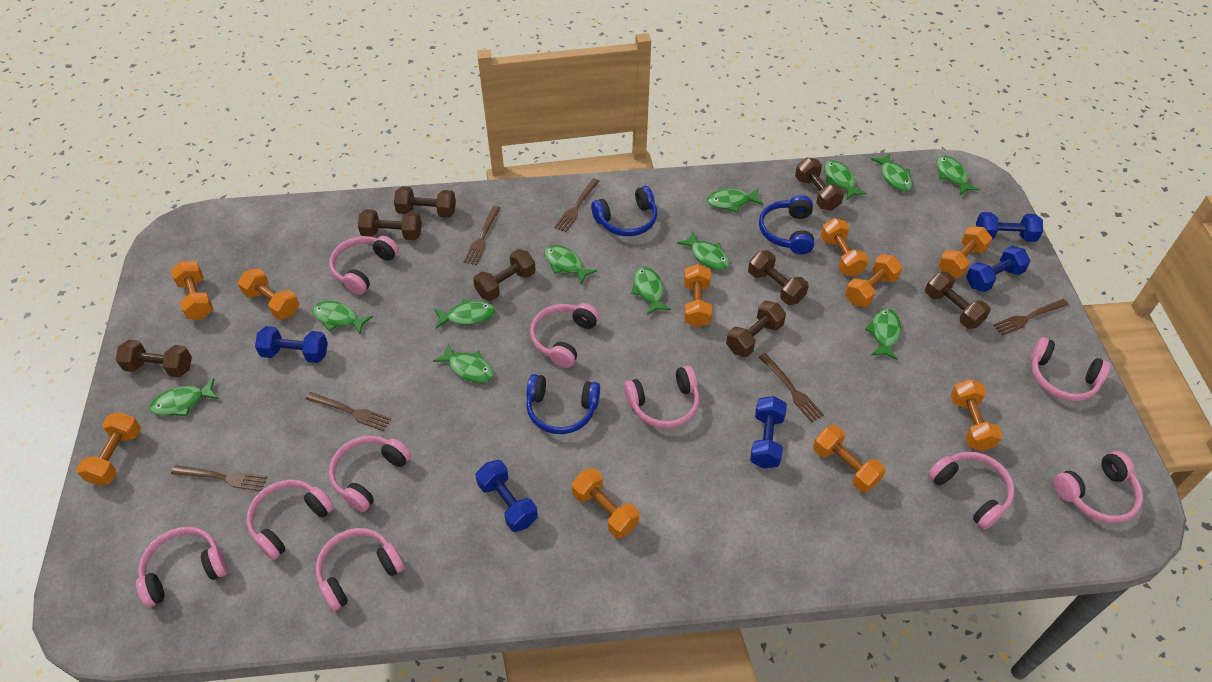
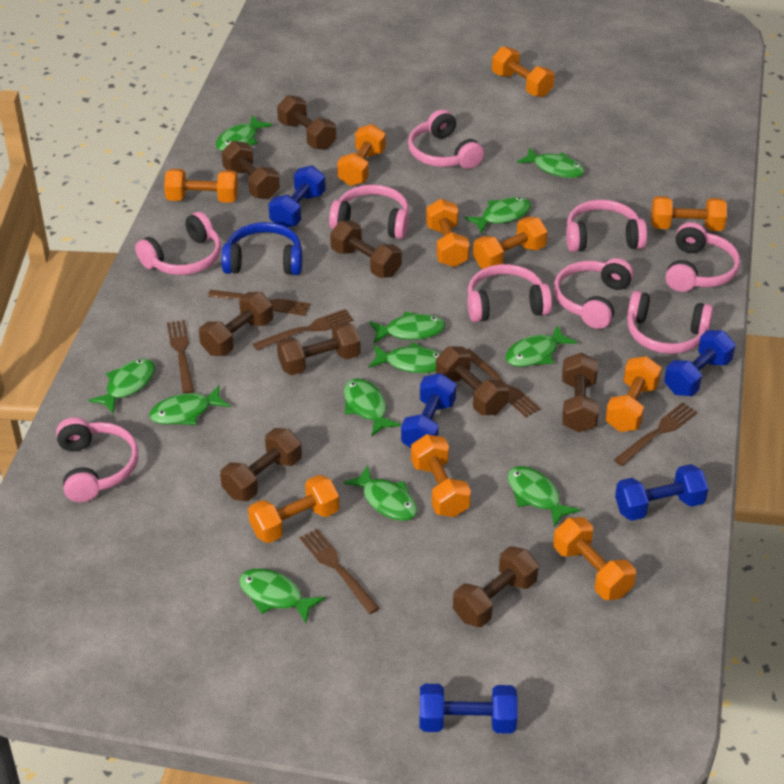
blue headphones: 3 -> 1
brown dumbbell: 8 -> 9
pink headphones: 10 -> 9

